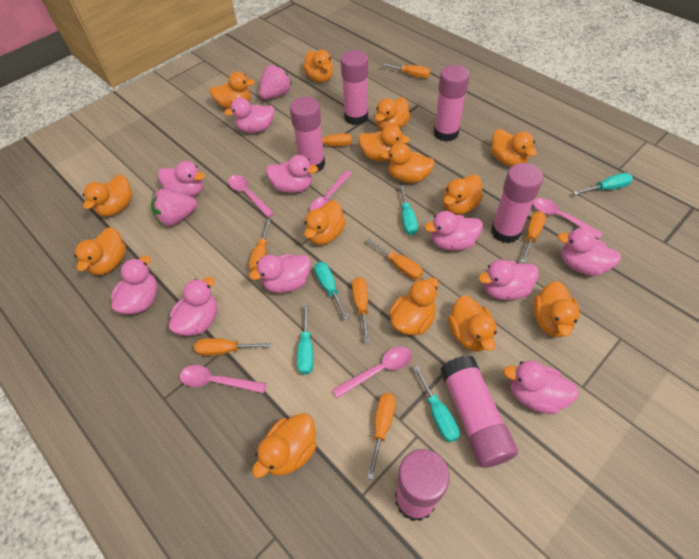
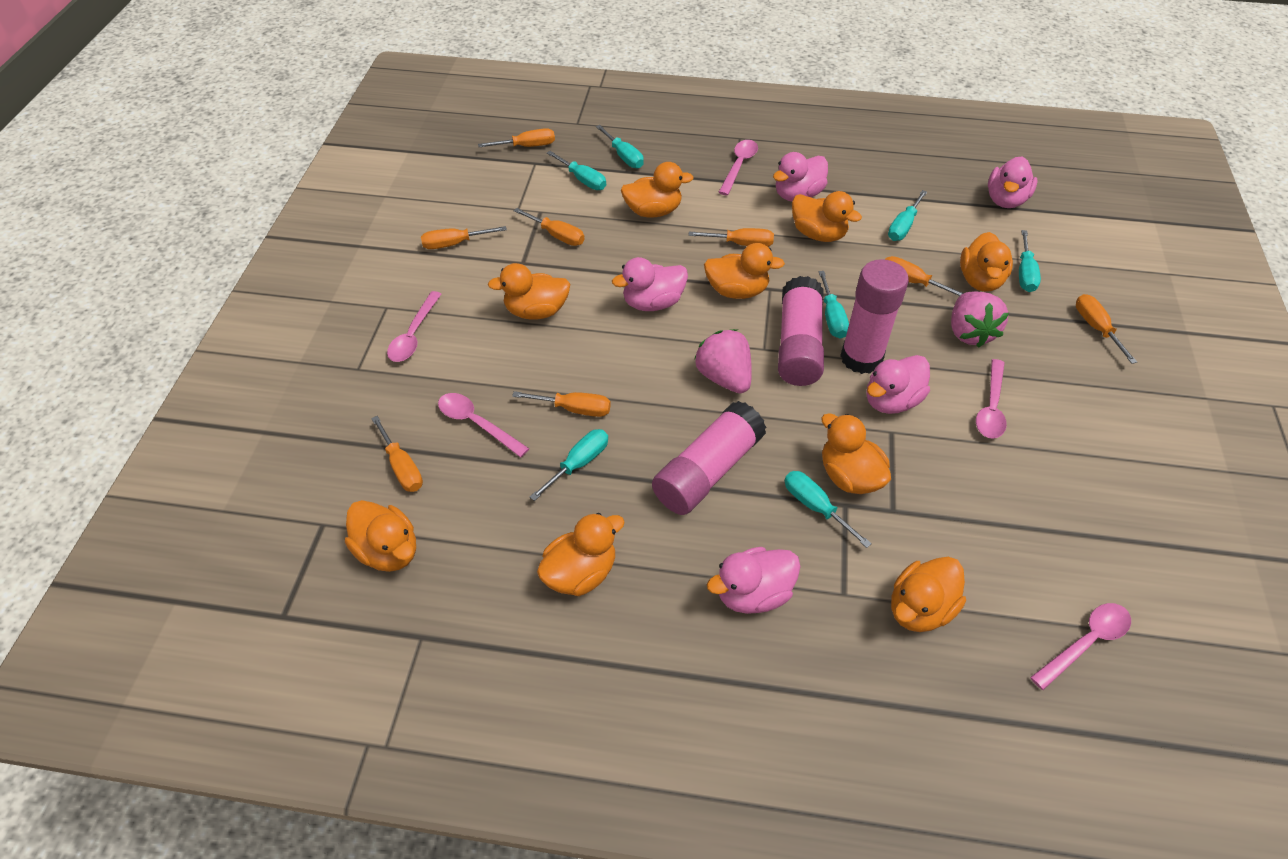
orange duck: 14 -> 9
pink duck: 10 -> 5
pink glue stick: 6 -> 3
turquoise screwdriver: 5 -> 7

